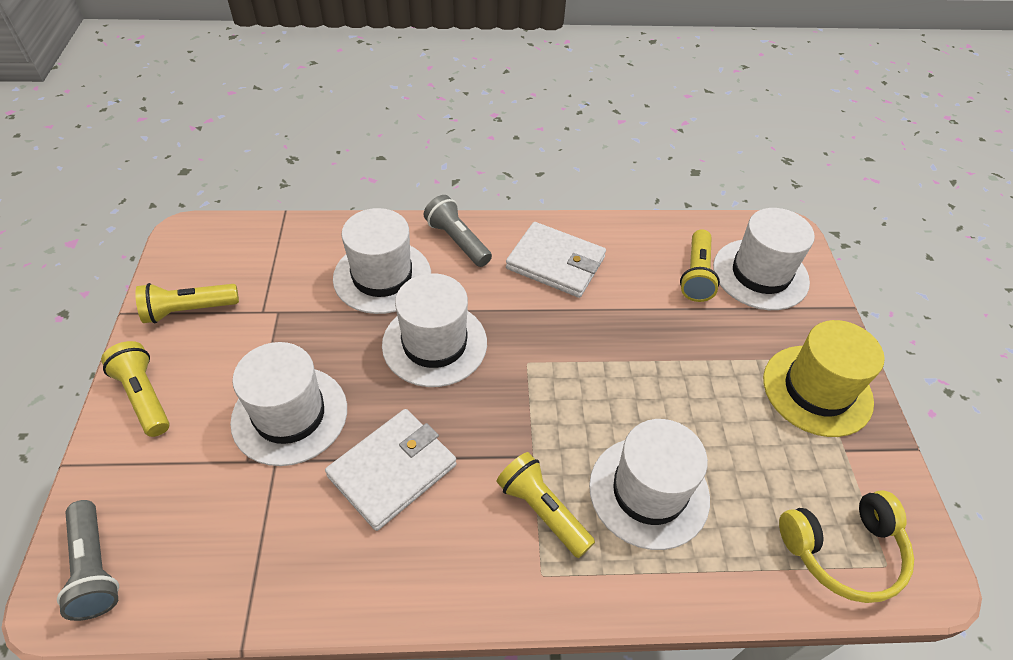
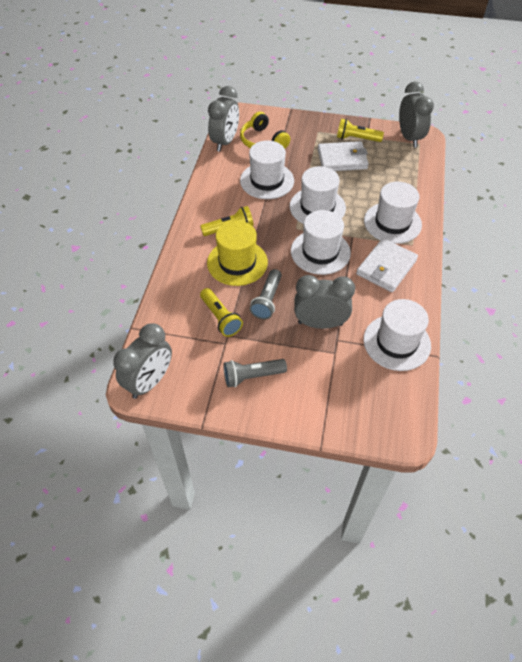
grey clock: 0 -> 4
yellow flashlight: 4 -> 3

